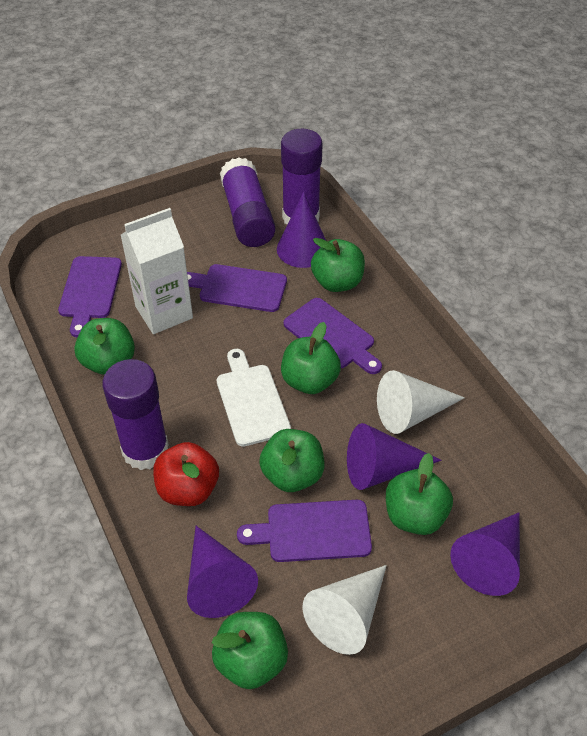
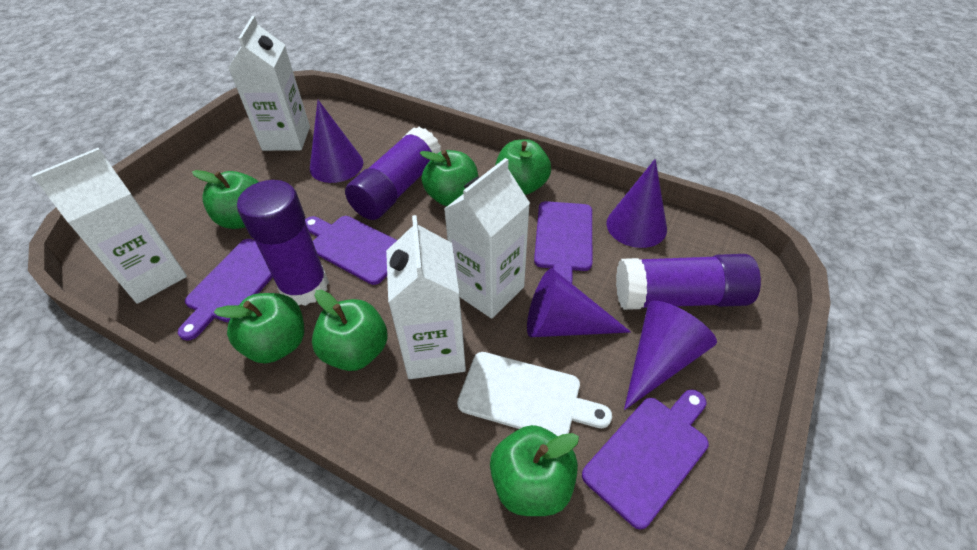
red apple: 1 -> 0
white carton: 1 -> 4
white cone: 2 -> 0

